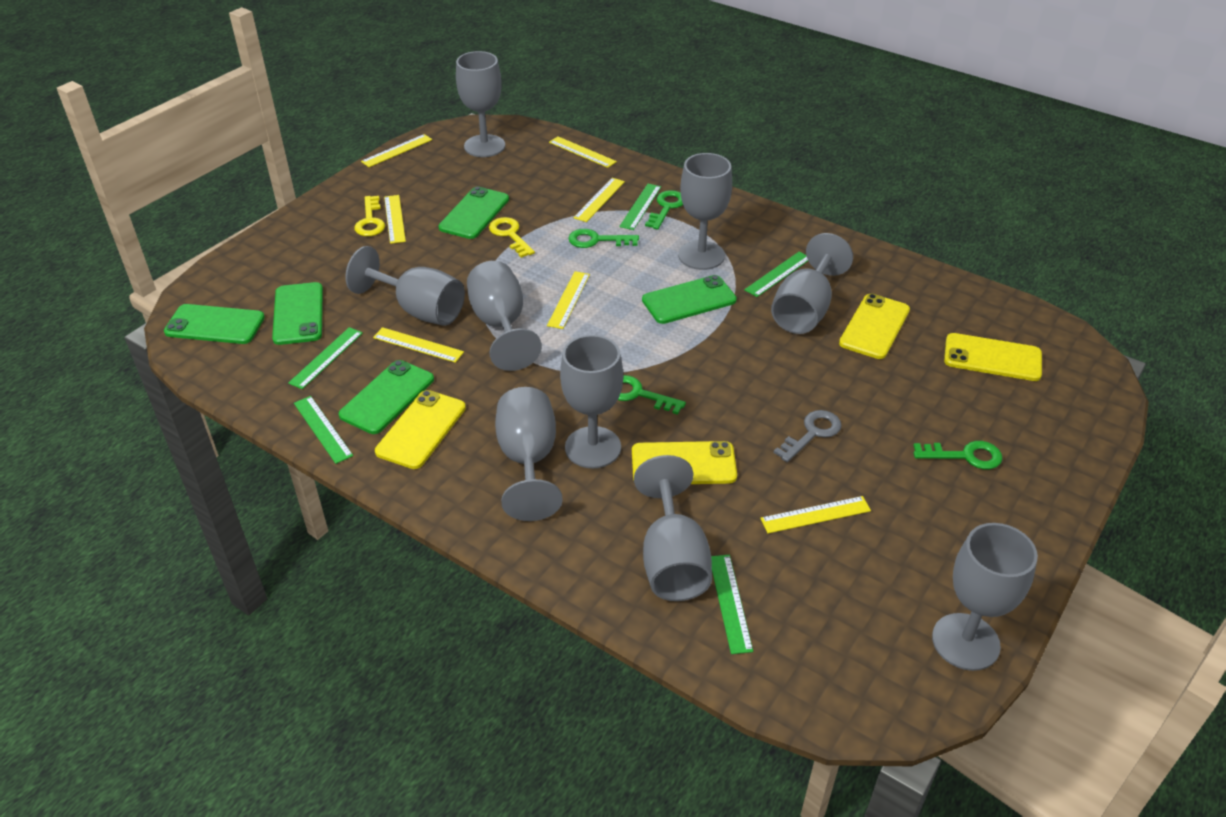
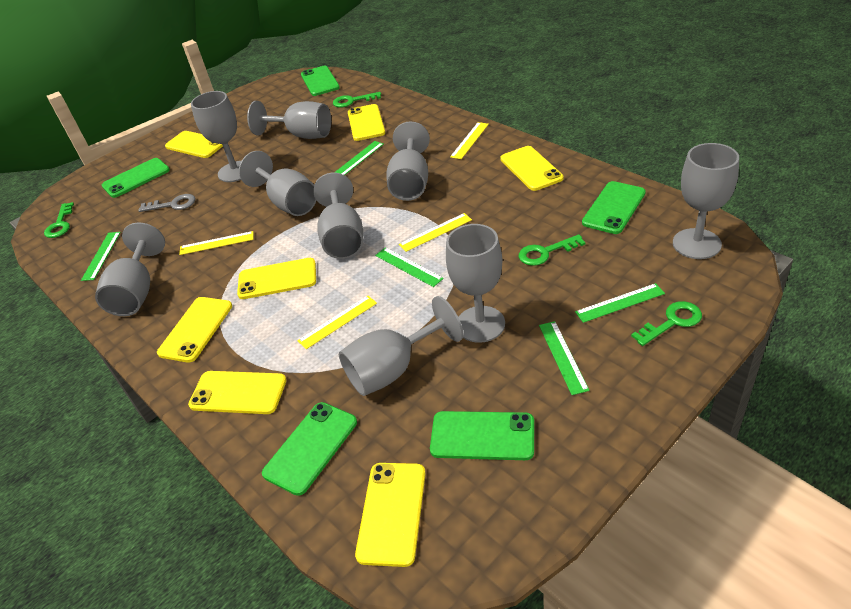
yellow key: 2 -> 0
yellow phone: 4 -> 7
yellow ruler: 7 -> 4

